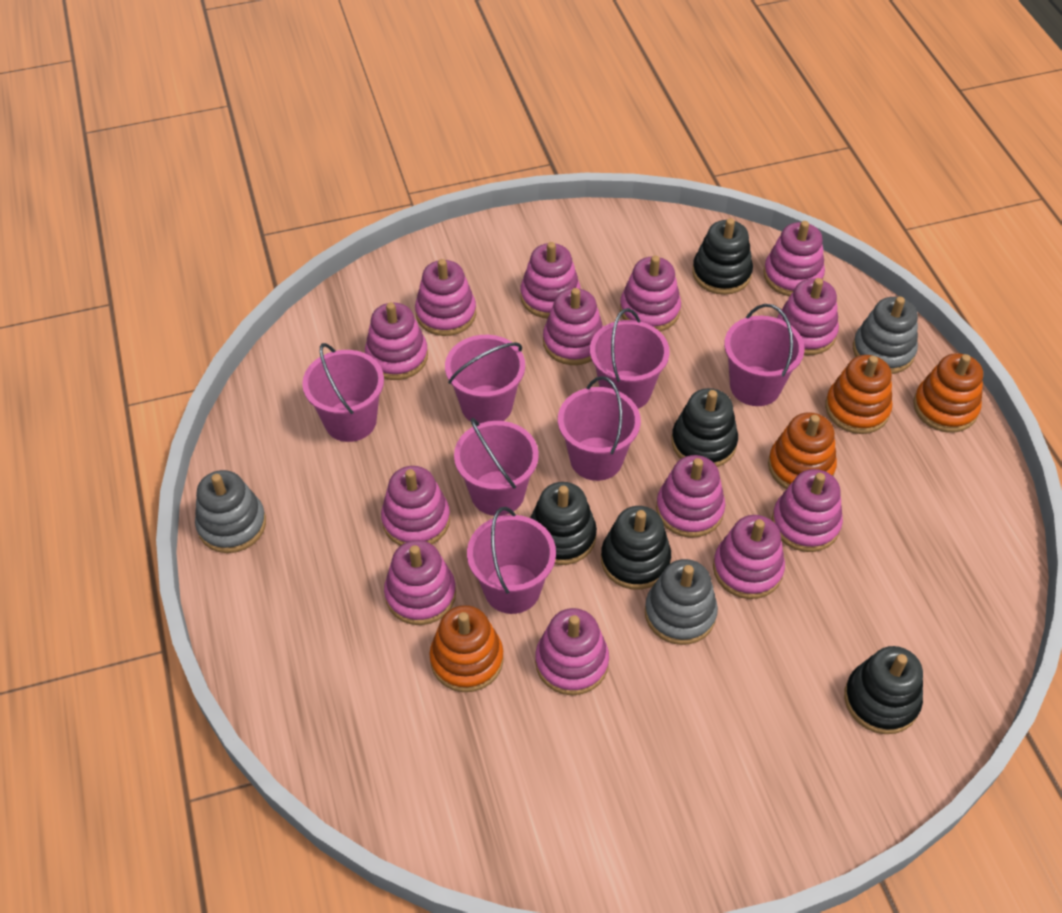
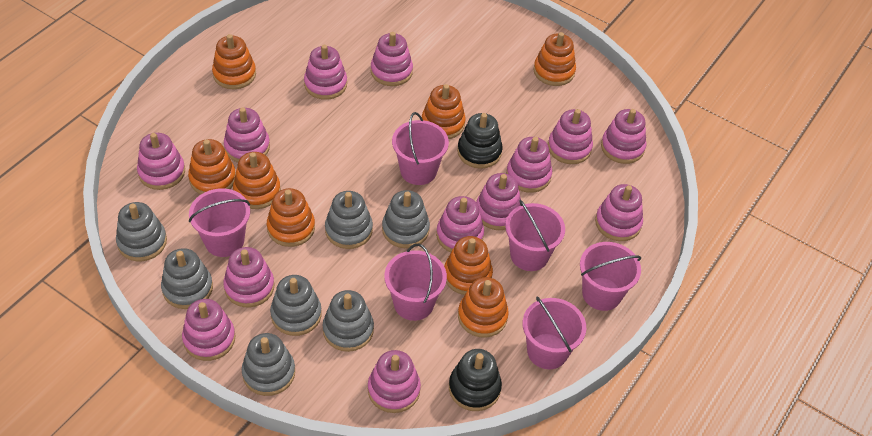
black stacking toy: 5 -> 2
grey stacking toy: 3 -> 7
orange stacking toy: 4 -> 8
pink bucket: 7 -> 6

